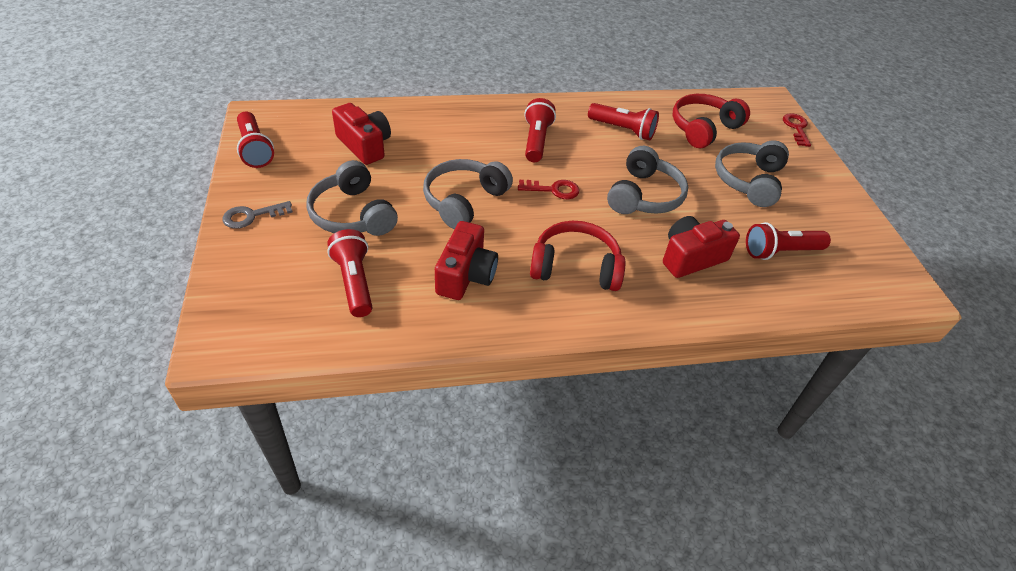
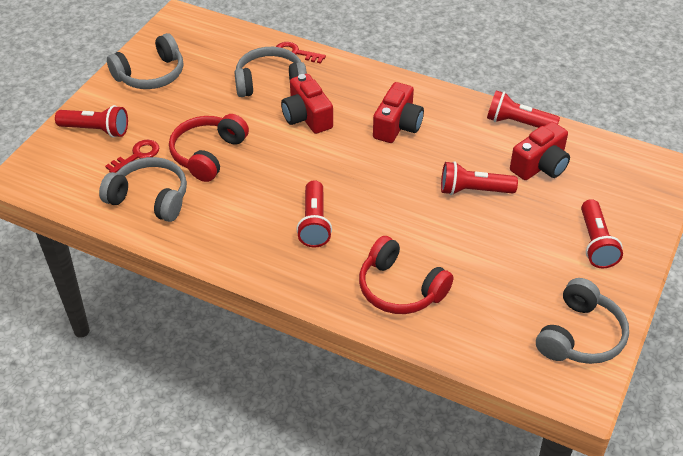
grey key: 1 -> 0

